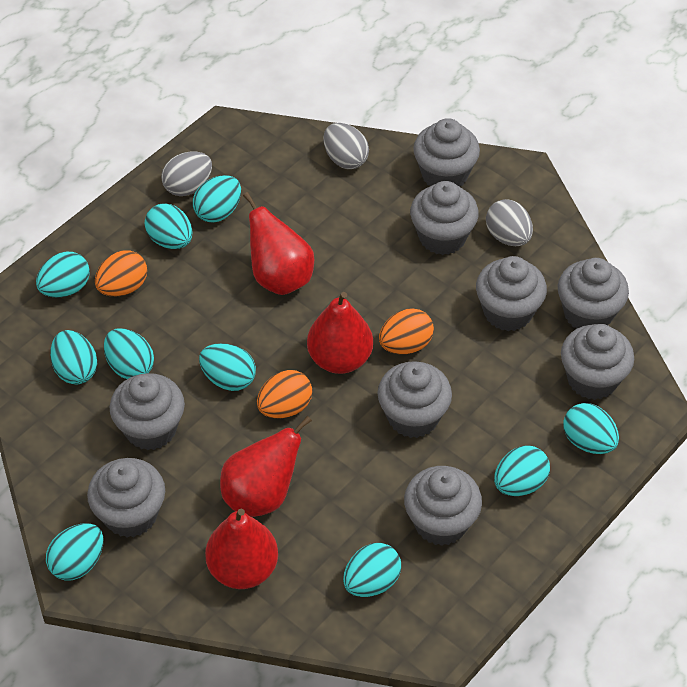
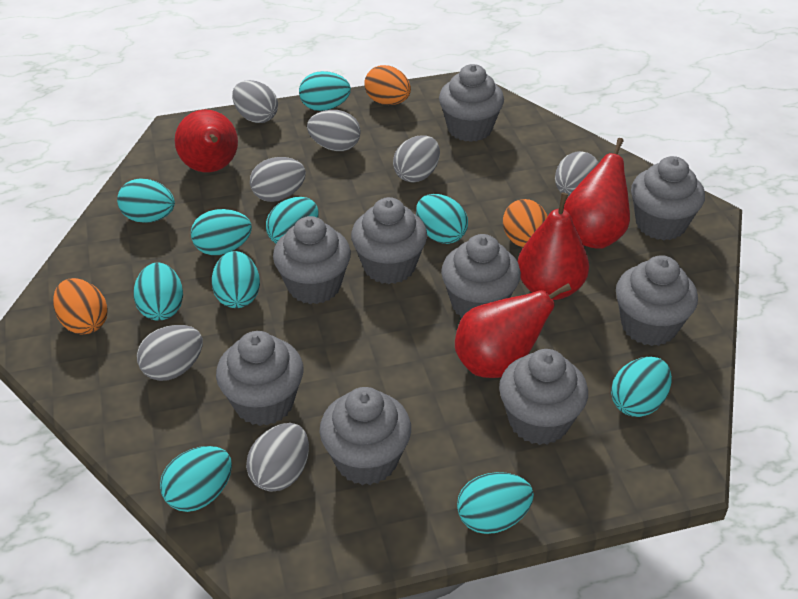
grey egg: 3 -> 7

